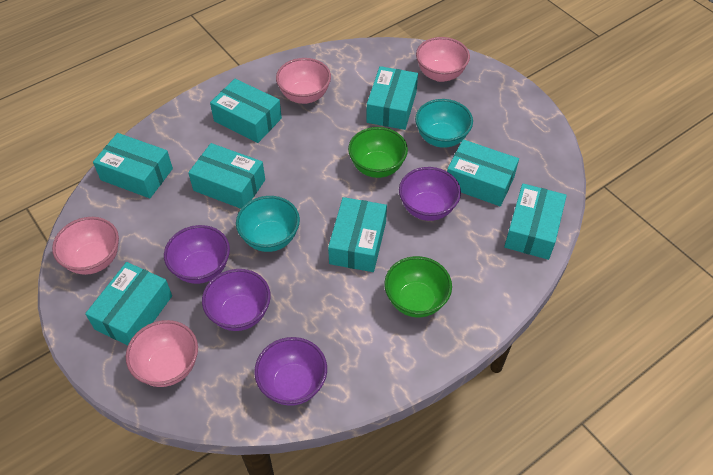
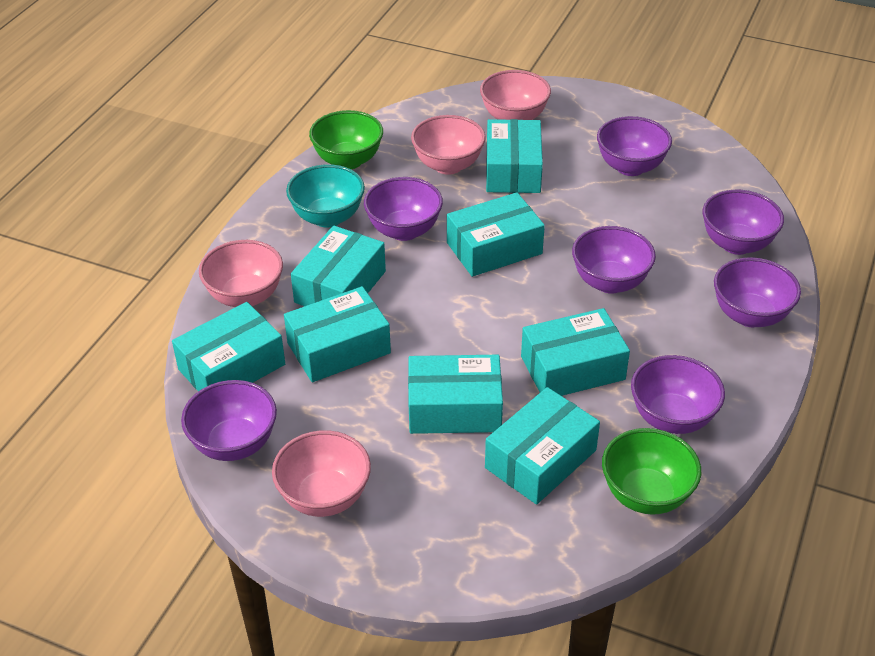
purple bowl: 4 -> 7
turquoise bowl: 2 -> 1

